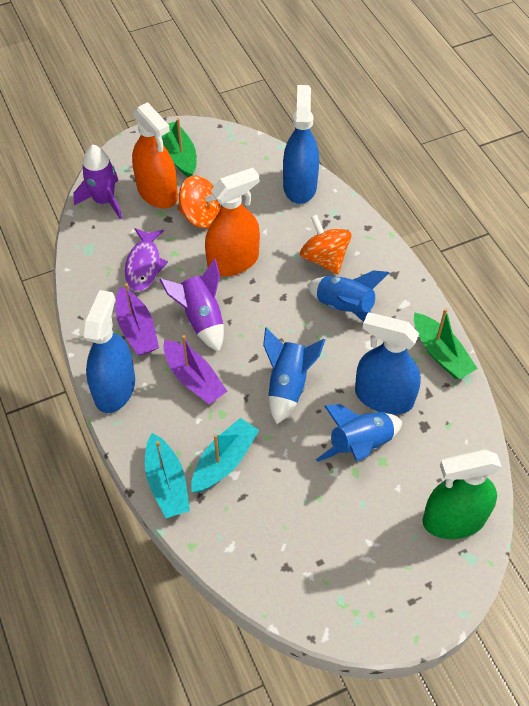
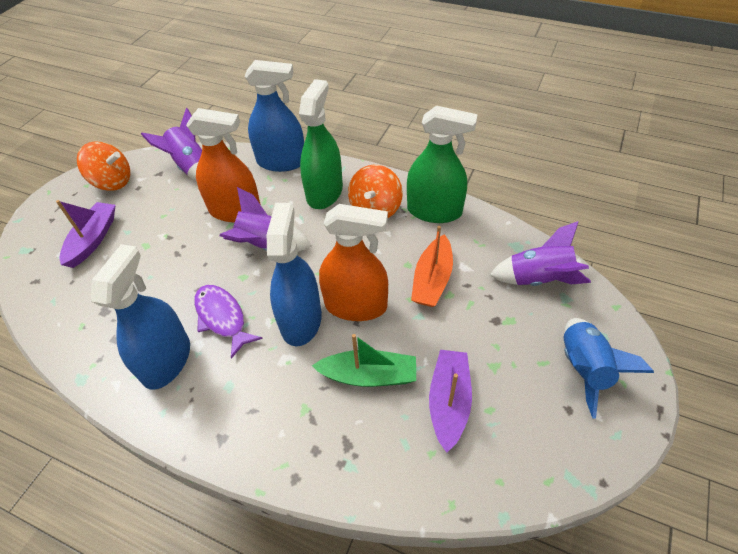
blue rocket: 3 -> 1
green boat: 2 -> 1
green spray bottle: 1 -> 2
orange boat: 0 -> 1
purple rocket: 2 -> 3
turquoise boat: 2 -> 0

